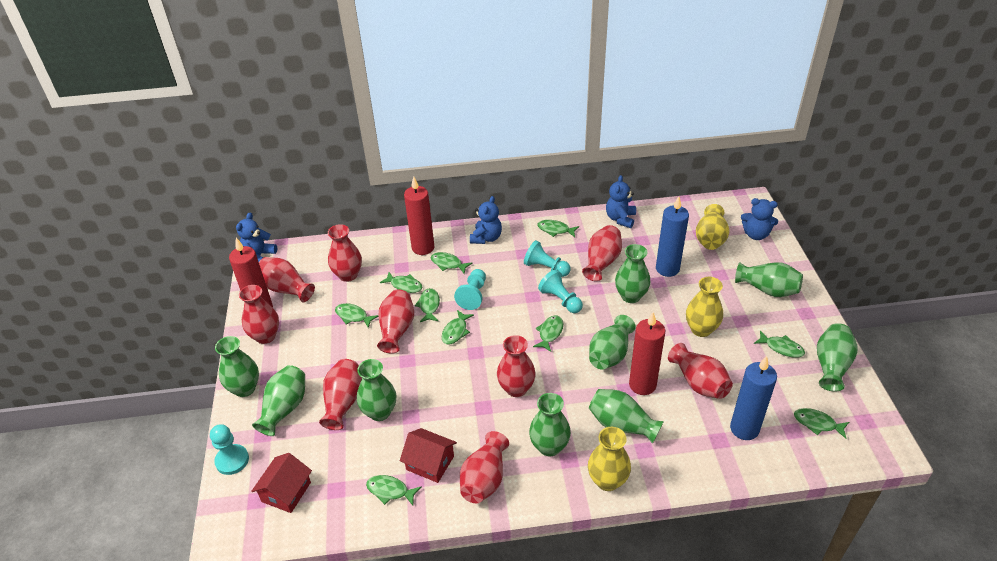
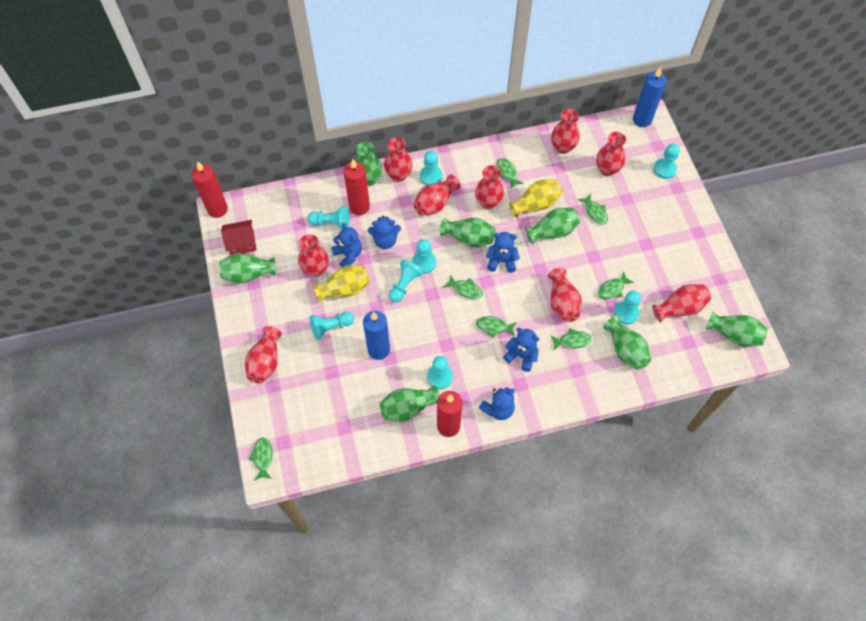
blue teddy bear: 4 -> 5
green fish: 10 -> 7
green vase: 9 -> 7
red house: 2 -> 1
turquoise pawn: 4 -> 8
yellow vase: 3 -> 2

